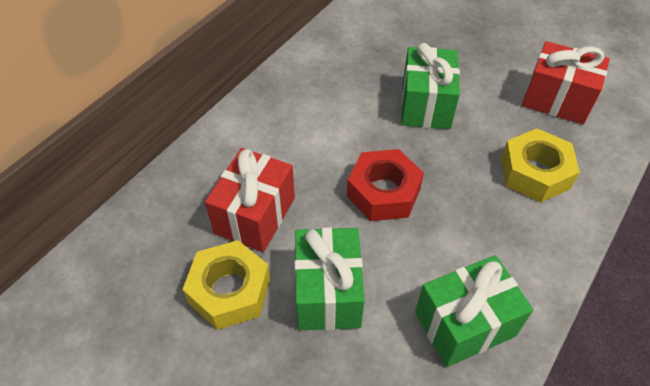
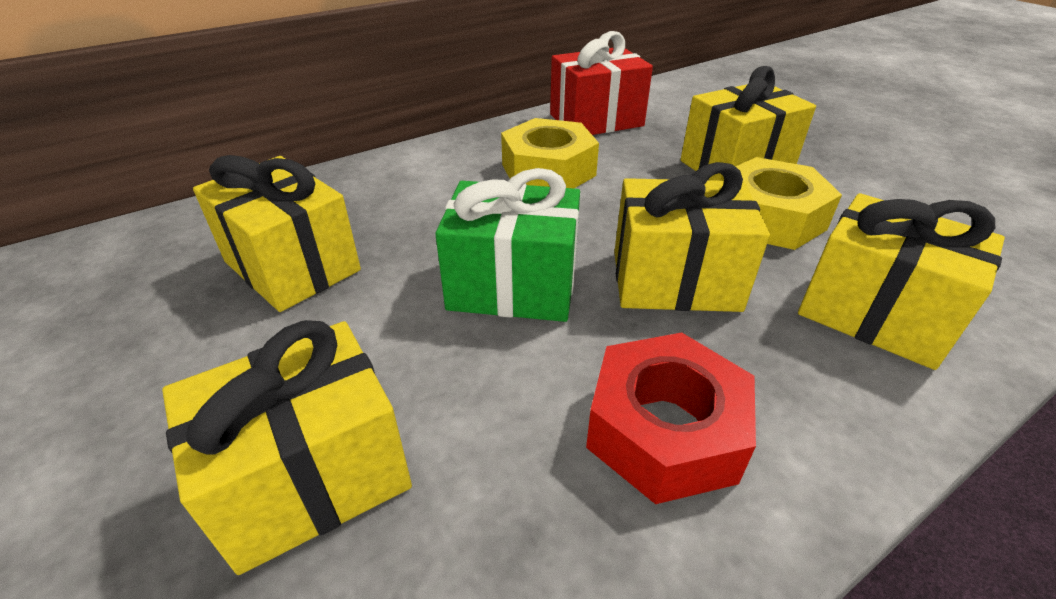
green gift: 3 -> 1
red gift: 2 -> 1
yellow gift: 0 -> 5

